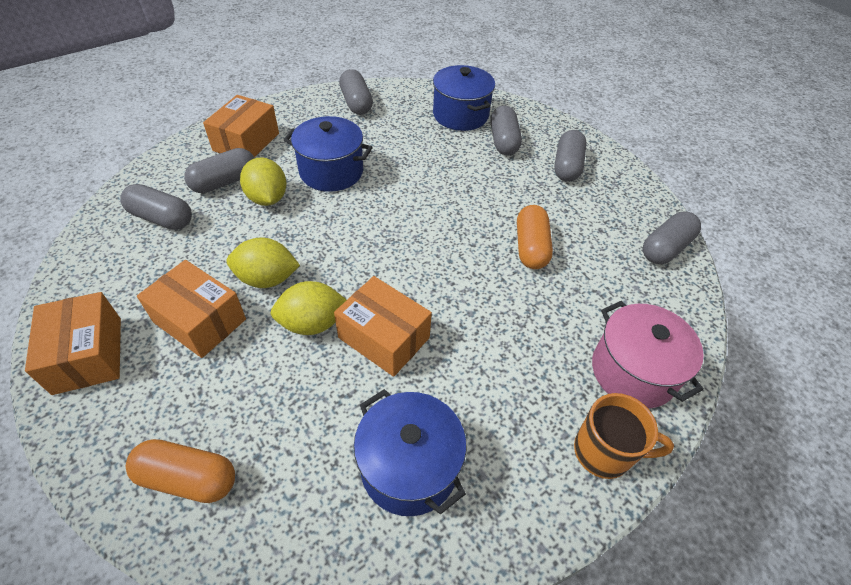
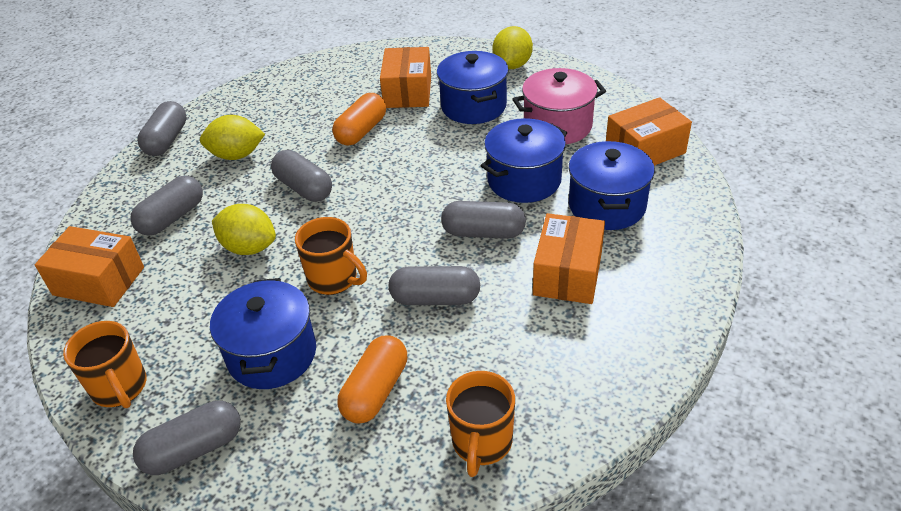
blue pot: 3 -> 4
orange mug: 1 -> 3

